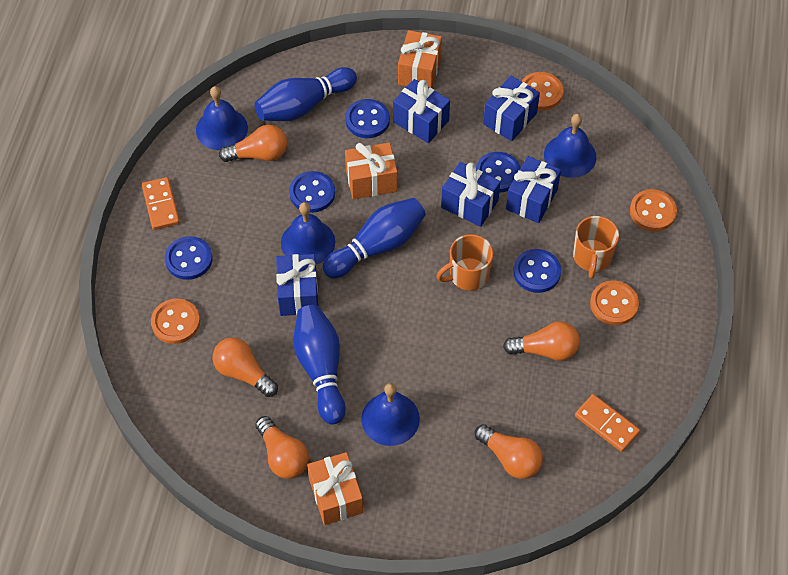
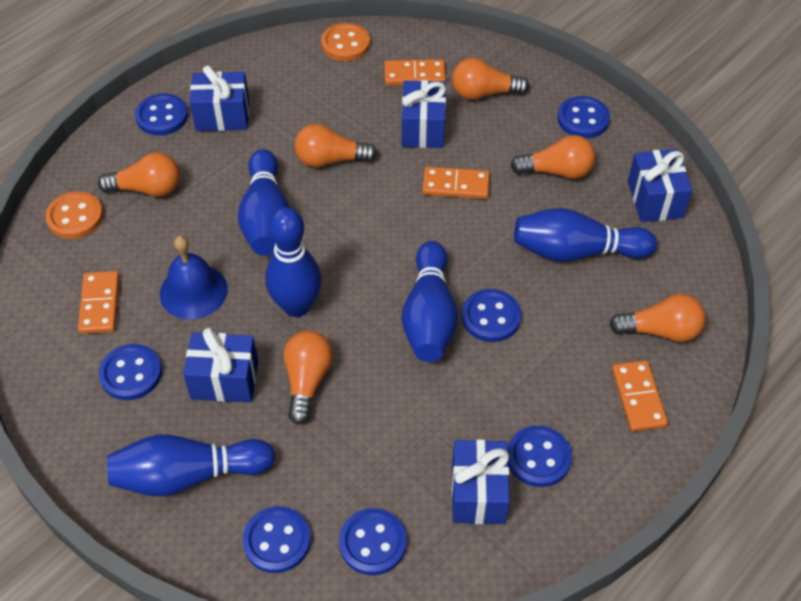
blue bell: 4 -> 1
blue bowling pin: 3 -> 5
blue button: 5 -> 7
orange button: 4 -> 2
orange domino: 2 -> 4
orange gift: 3 -> 0
orange light bulb: 5 -> 6
orange mug: 2 -> 0

